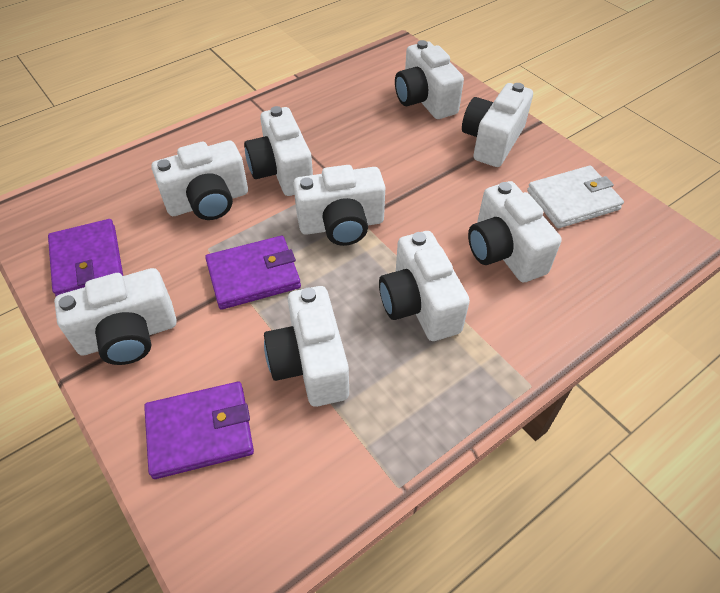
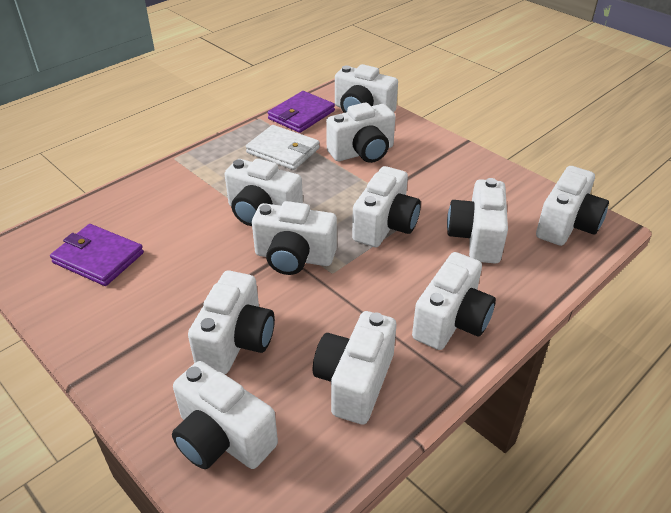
purple wallet: 3 -> 2
white camera: 9 -> 11

